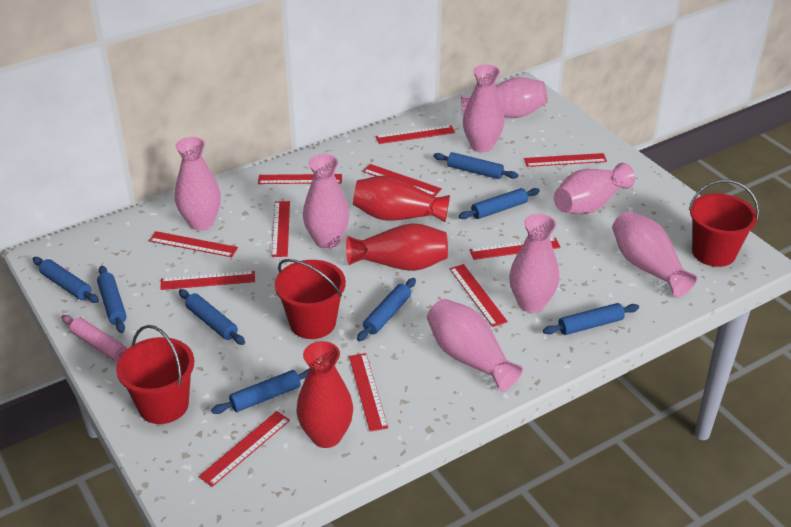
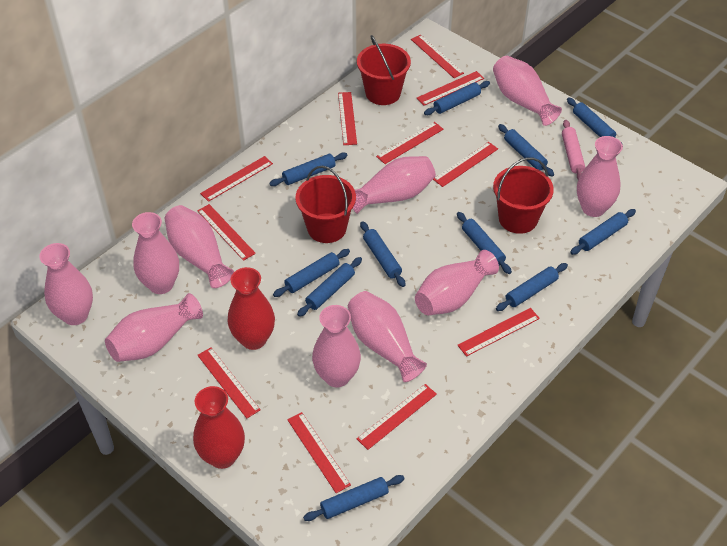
blue rolling pin: 8 -> 11
pink vase: 8 -> 10
red vase: 3 -> 2

